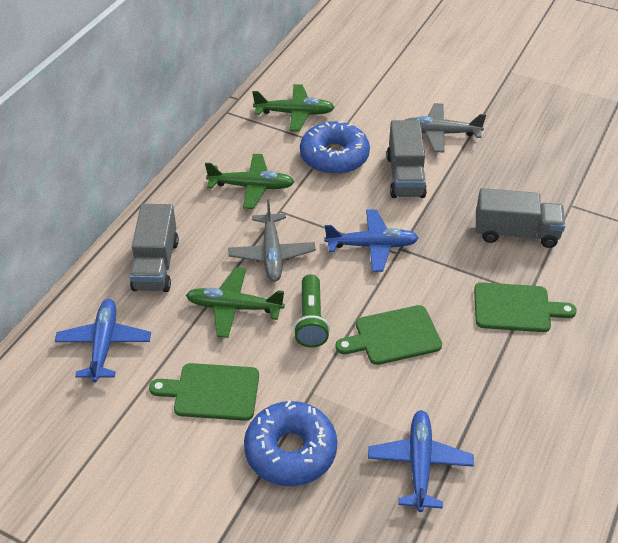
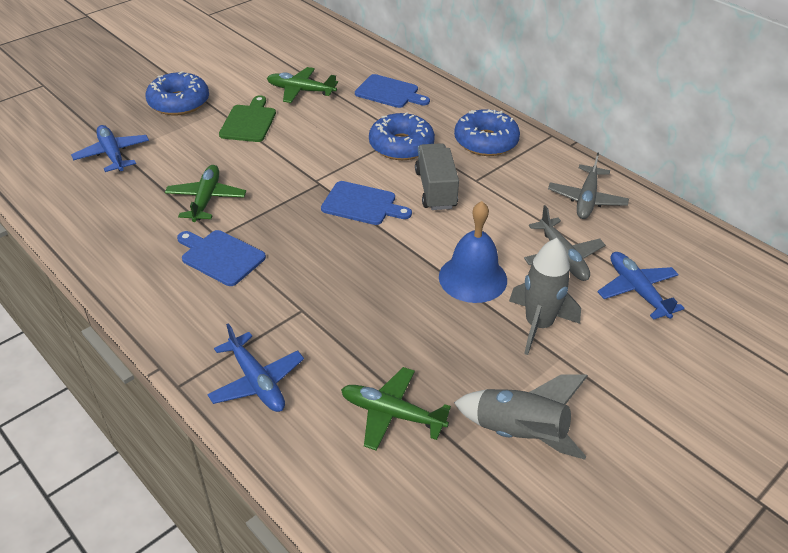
blue bell: 0 -> 1
blue cutting board: 0 -> 3
blue donut: 2 -> 3
green cutting board: 3 -> 1
green flashlight: 1 -> 0
grey rocket: 0 -> 2
grey truck: 3 -> 1

